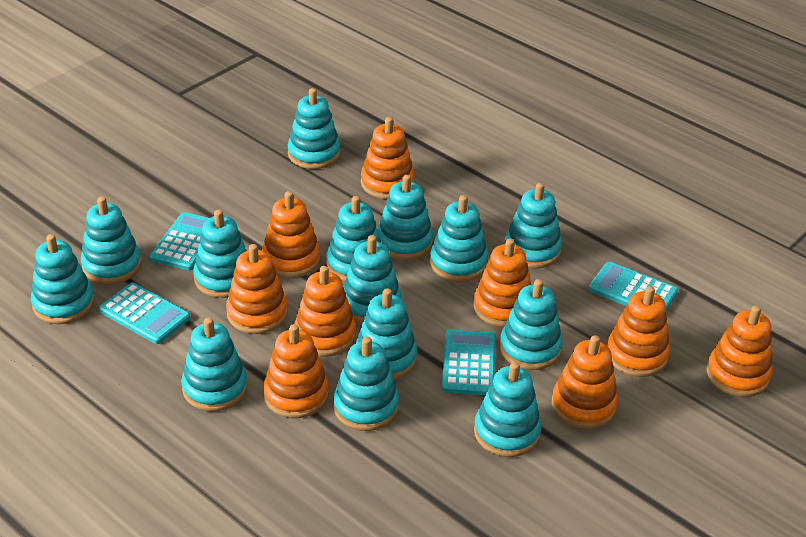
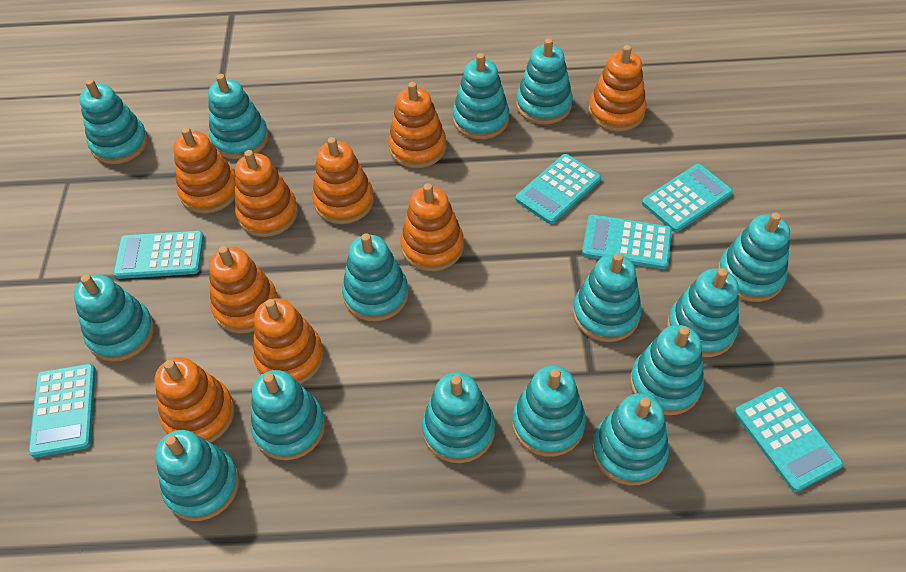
turquoise calculator: 4 -> 6
turquoise stacking toy: 14 -> 15

